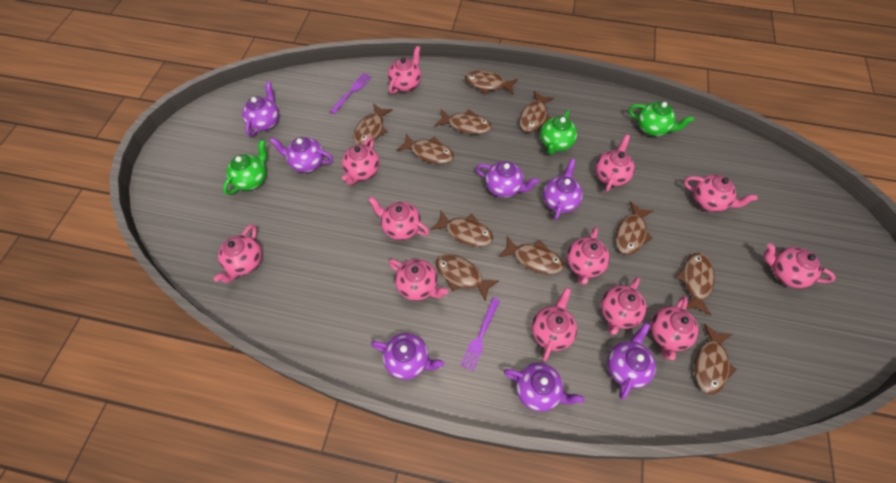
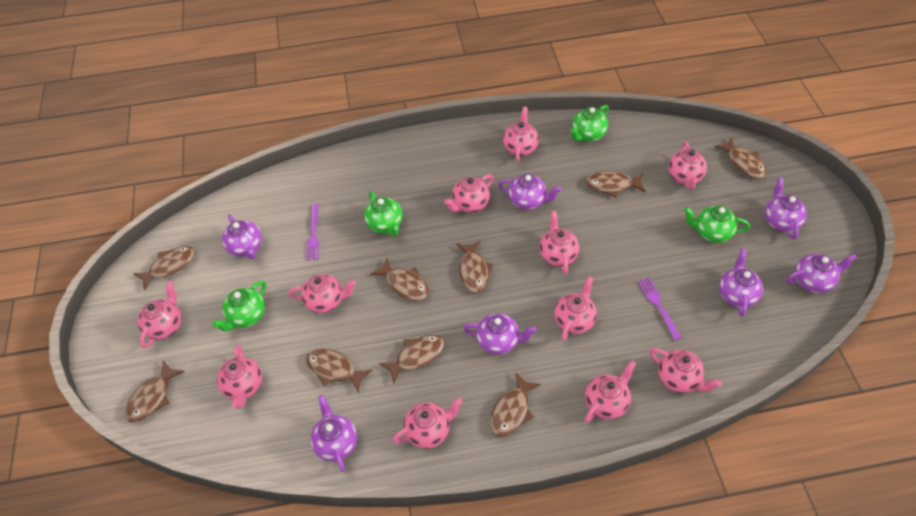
brown fish: 11 -> 9
green teapot: 3 -> 4
pink teapot: 12 -> 11

